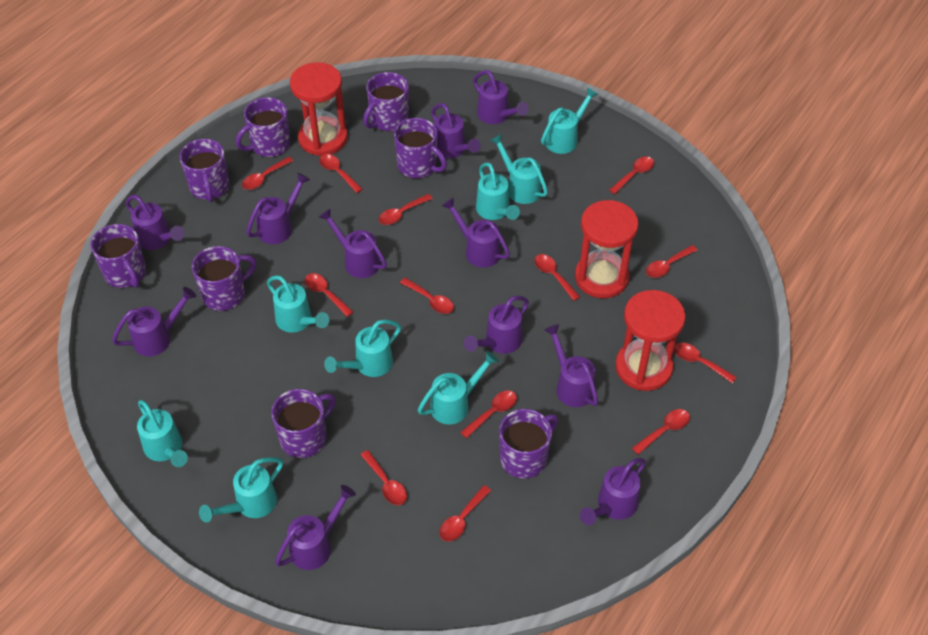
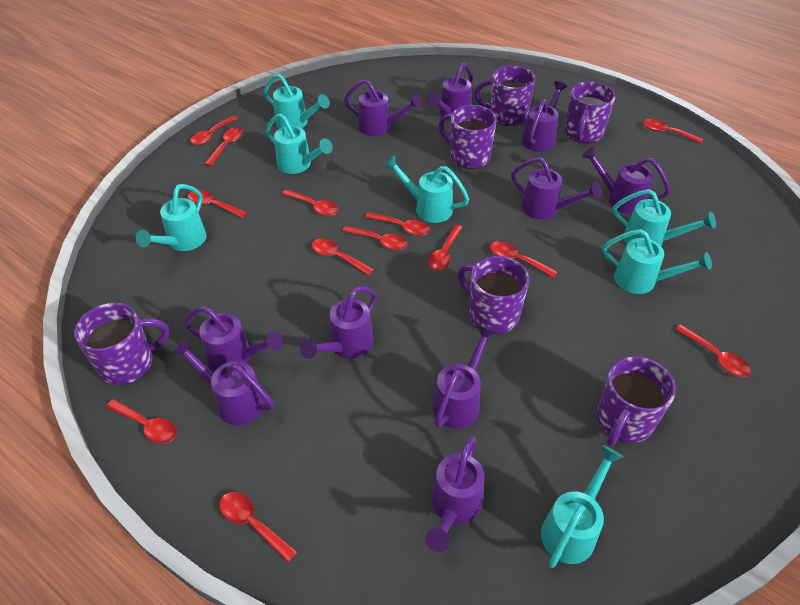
purple mug: 8 -> 6
purple watering can: 11 -> 10
red hourglass: 3 -> 0
turquoise watering can: 8 -> 7

